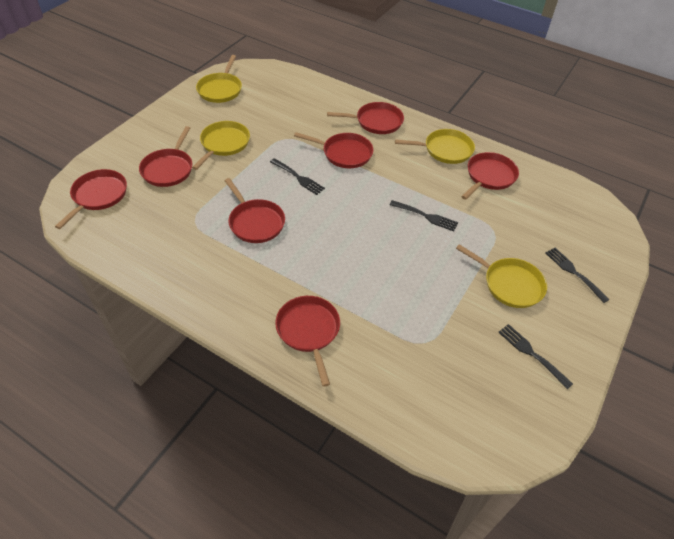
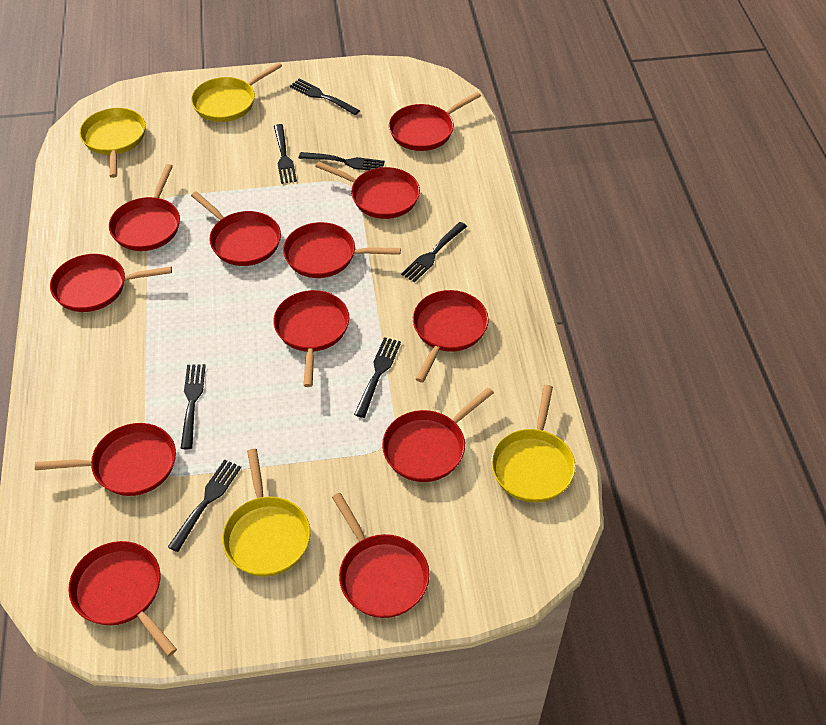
black fork: 4 -> 7
red pan: 7 -> 12

